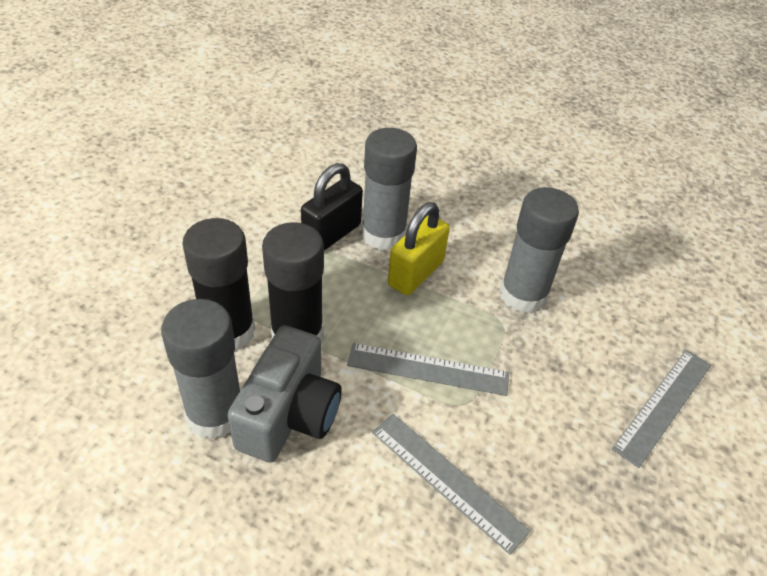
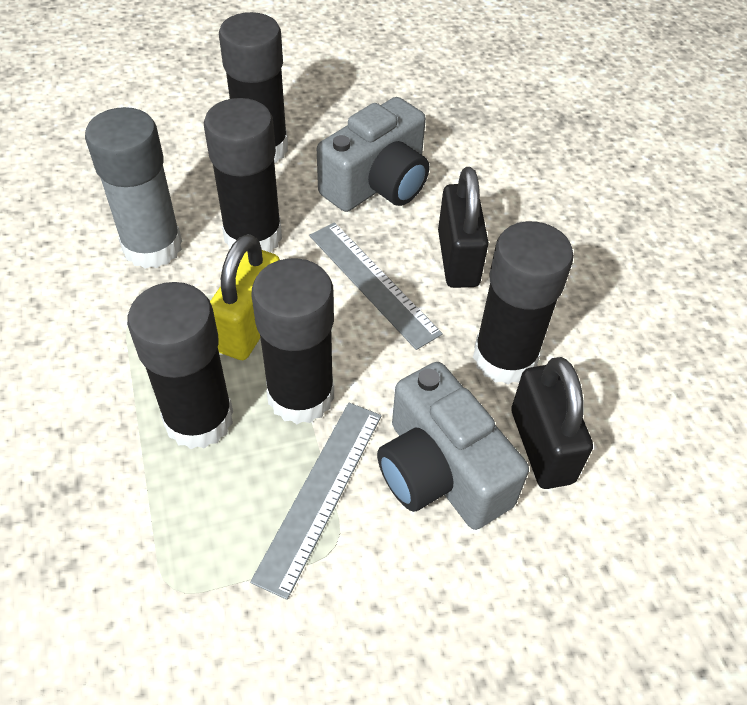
black glue stick: 2 -> 5
black padlock: 1 -> 2
grey camera: 1 -> 2
grey glue stick: 3 -> 1
grey ruler: 3 -> 2

